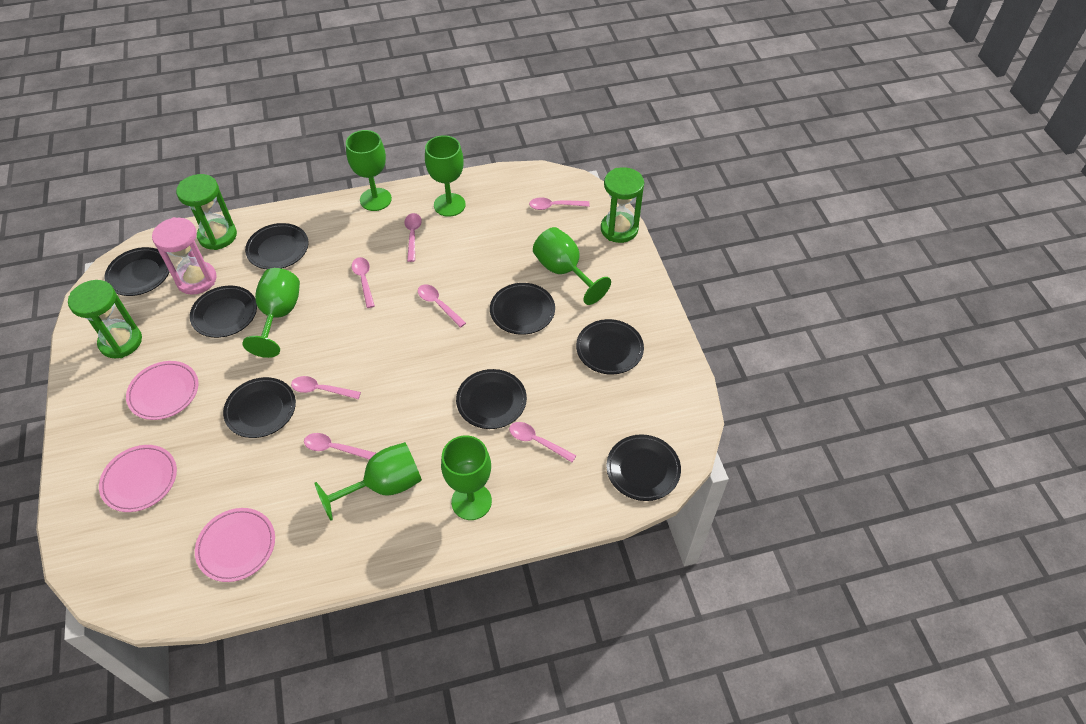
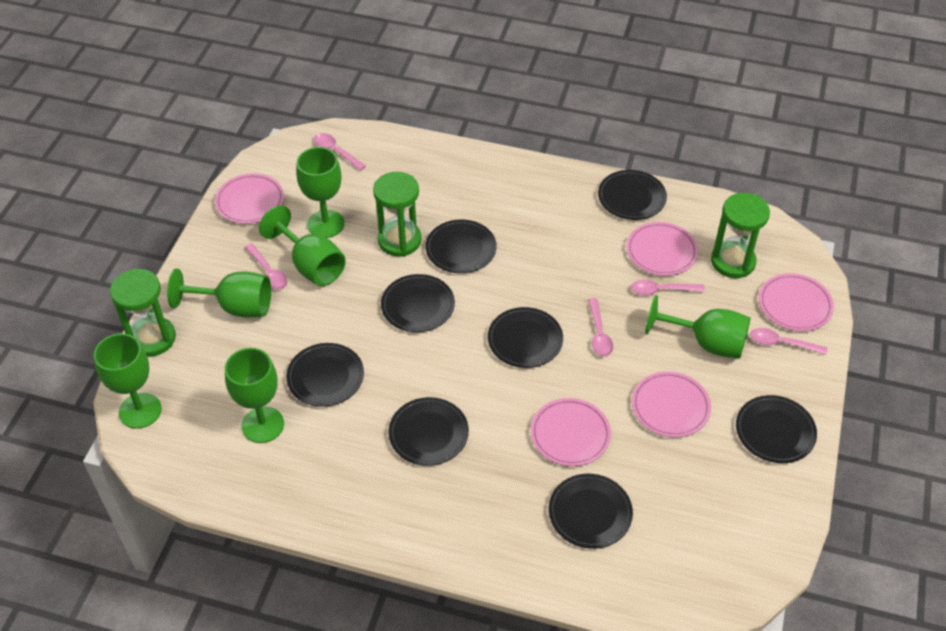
pink hourglass: 1 -> 0
pink plate: 3 -> 5
pink spoon: 7 -> 5

